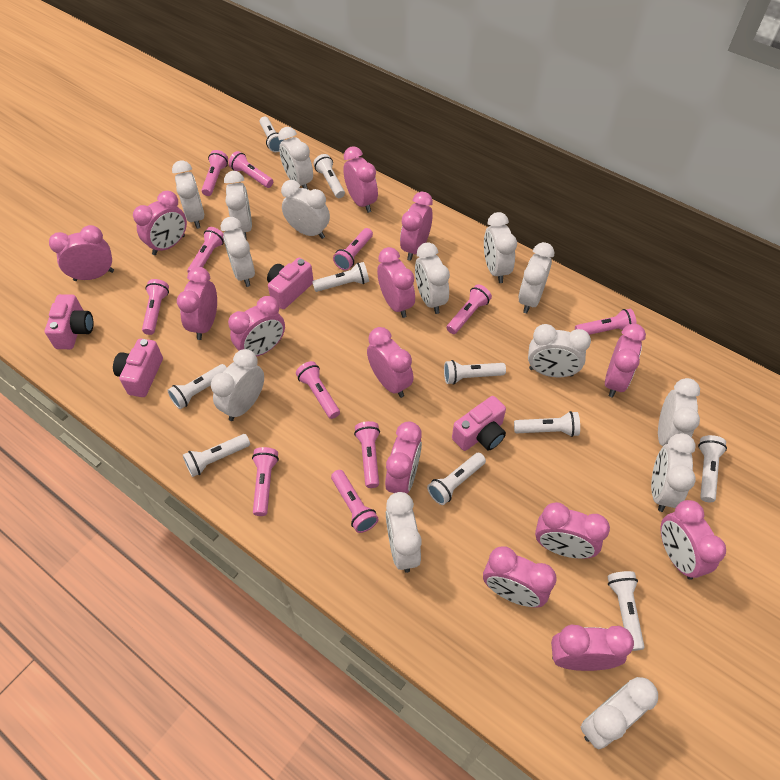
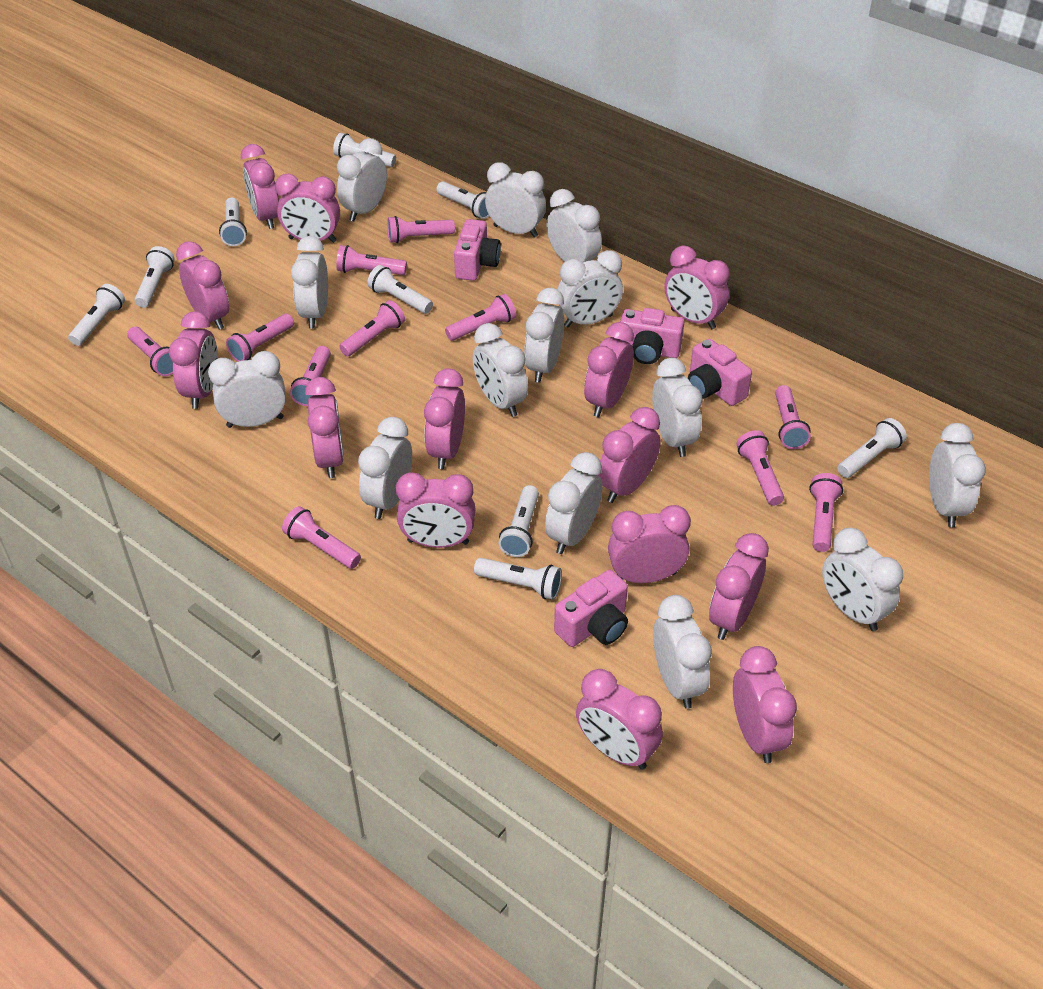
white flashlight: 10 -> 9

